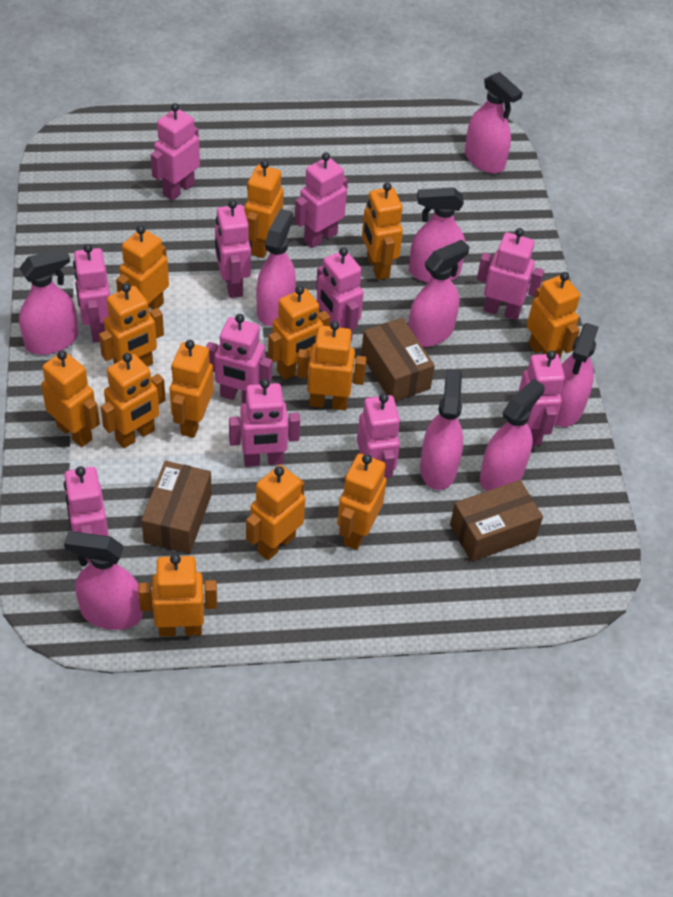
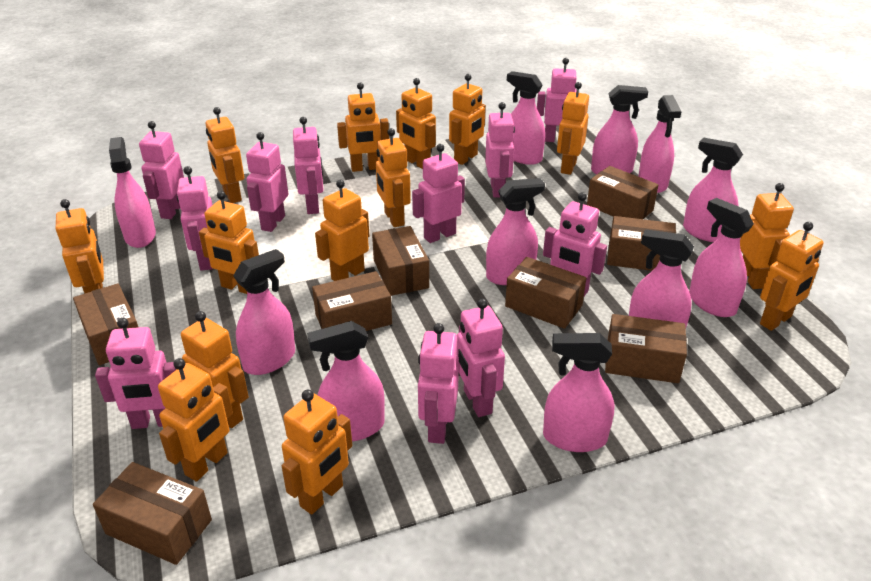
brown box: 3 -> 8
orange robot: 13 -> 14
pink spray bottle: 9 -> 11

